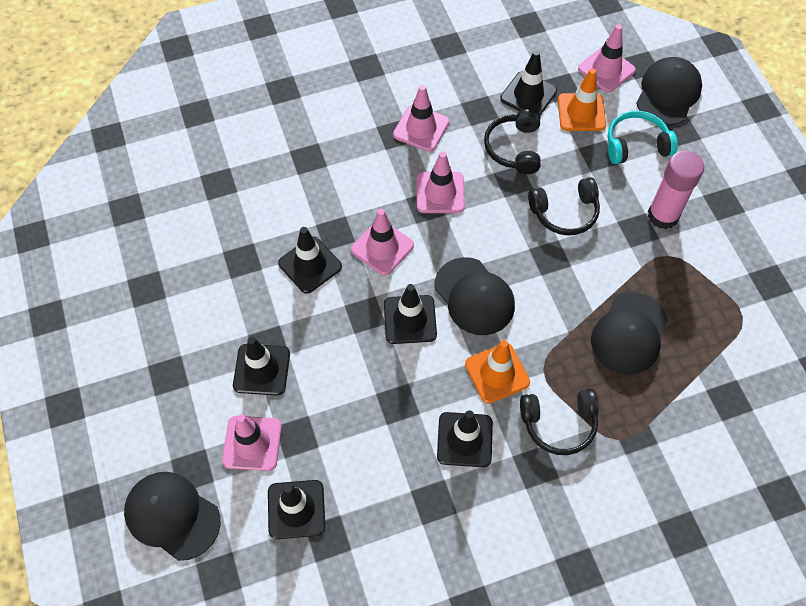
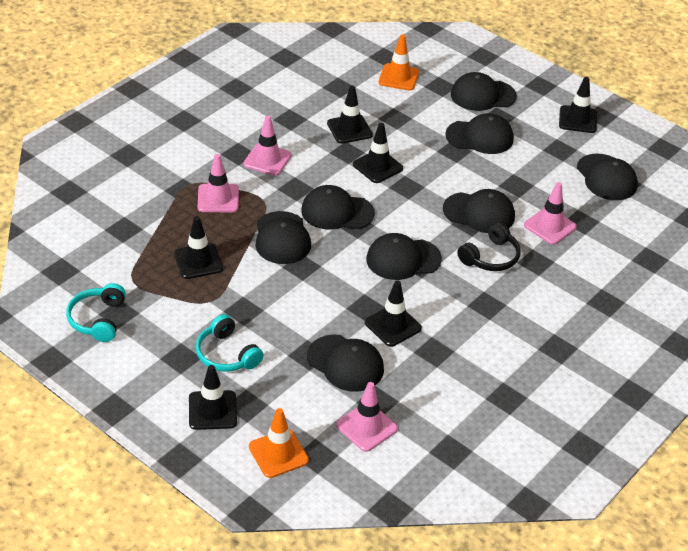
black cap: 4 -> 8
black headphones: 3 -> 1
pink glue stick: 1 -> 0
pink traffic cone: 5 -> 4
turquoise headphones: 1 -> 2

